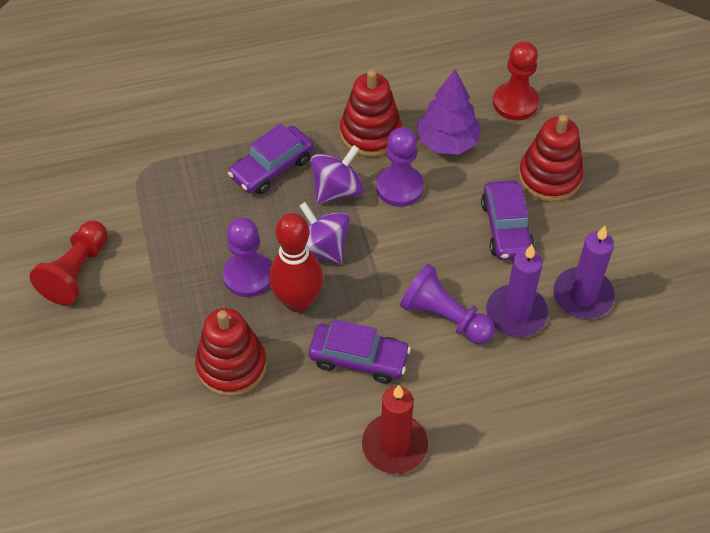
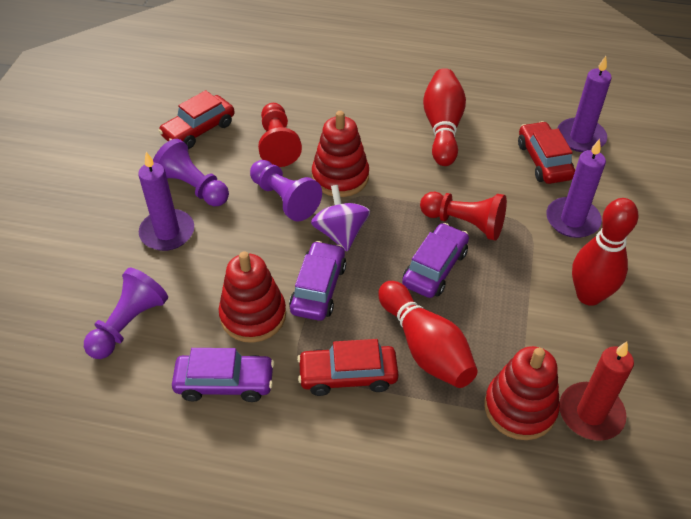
purple candle: 2 -> 3
purple spinning top: 2 -> 1
purple tree: 1 -> 0
red bowling pin: 1 -> 3
red car: 0 -> 3

